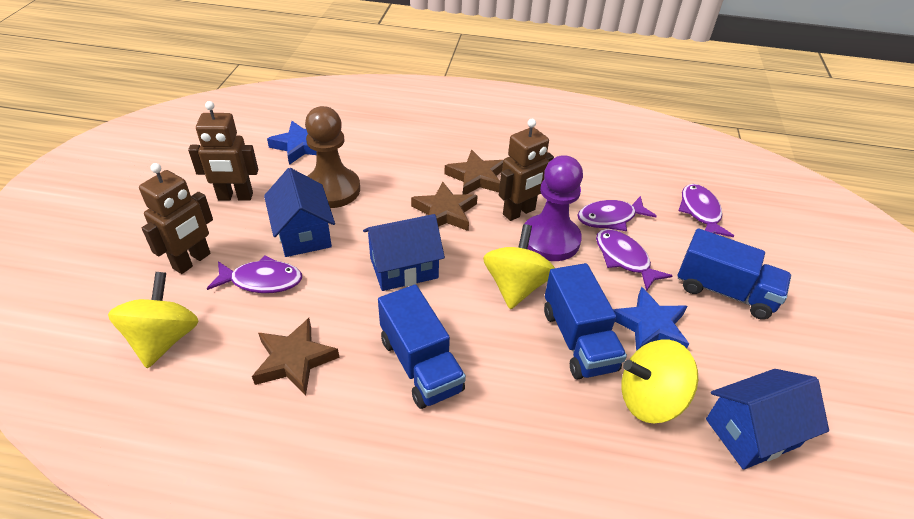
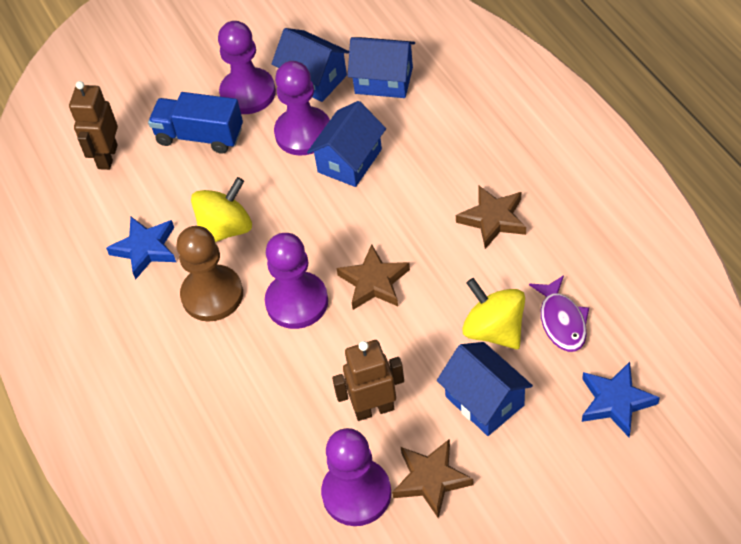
blue house: 3 -> 4
blue truck: 3 -> 1
brown robot: 3 -> 2
purple fish: 4 -> 1
purple pawn: 1 -> 4
yellow spinning top: 3 -> 2

